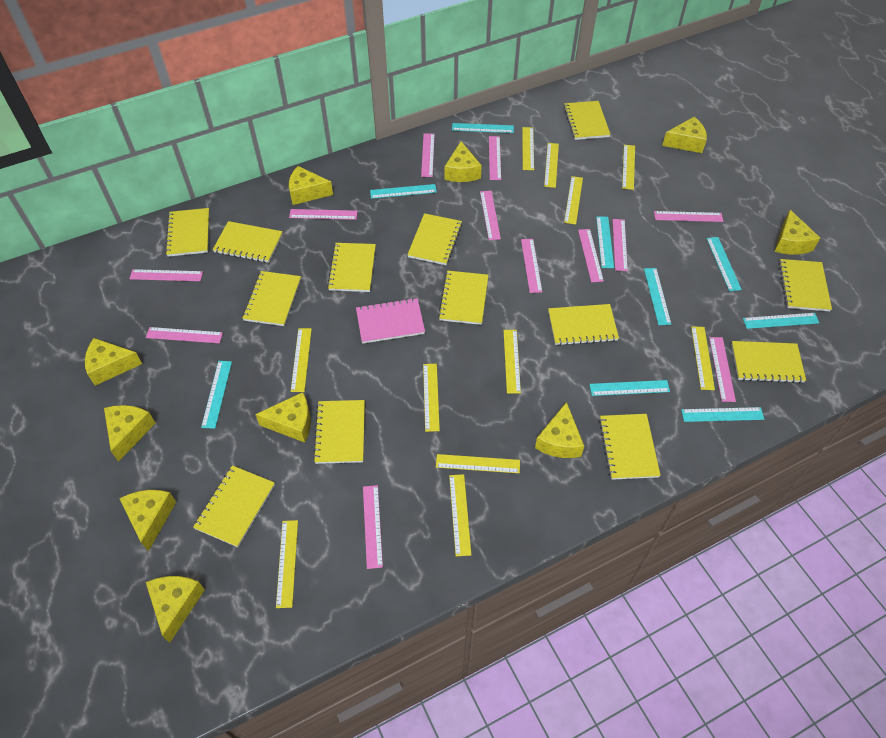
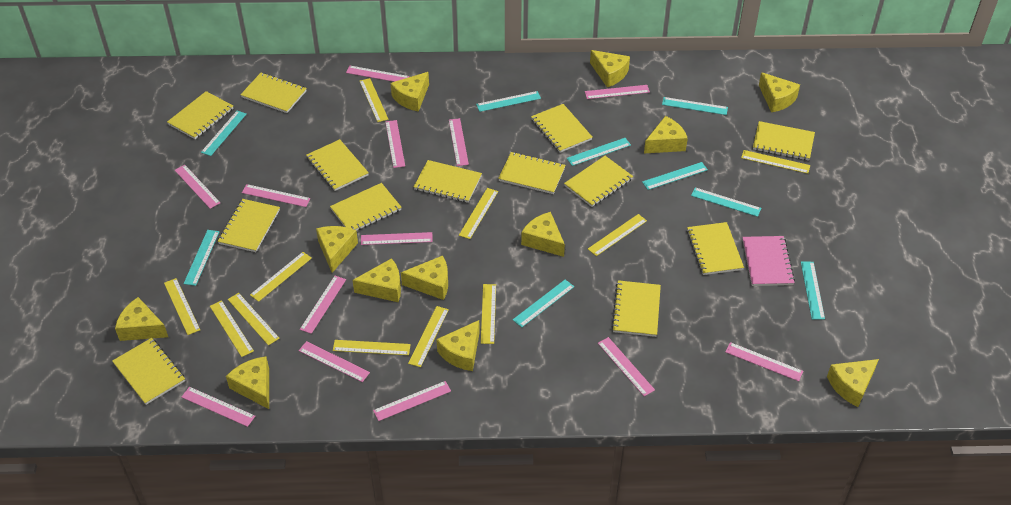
pink ruler: 12 -> 13
yellow cheese: 10 -> 12

